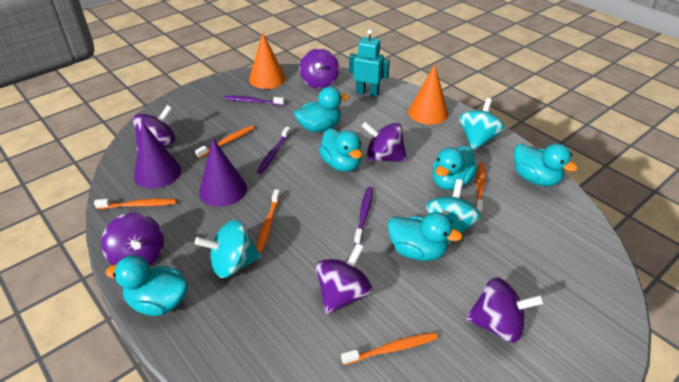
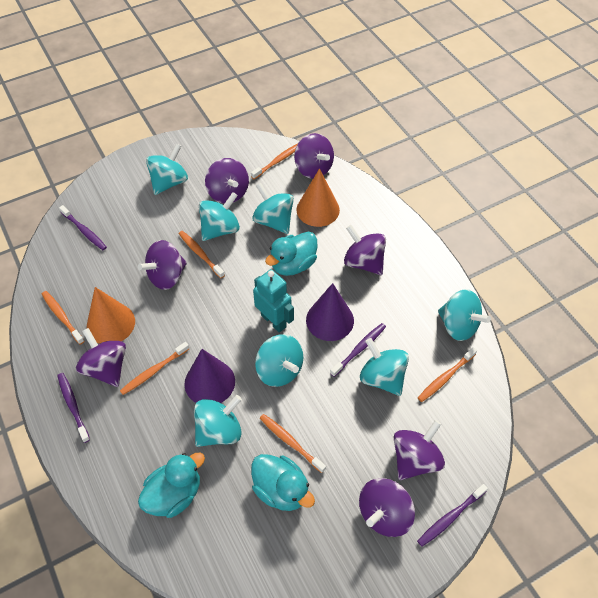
orange toothbrush: 5 -> 6
purple spinning top: 6 -> 7
purple toothbrush: 3 -> 4
turquoise duck: 6 -> 3
turquoise spinning top: 3 -> 7

